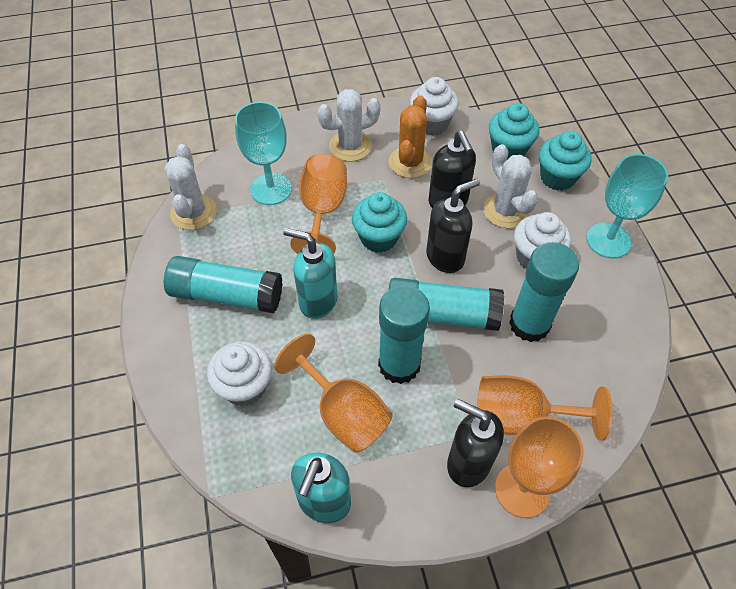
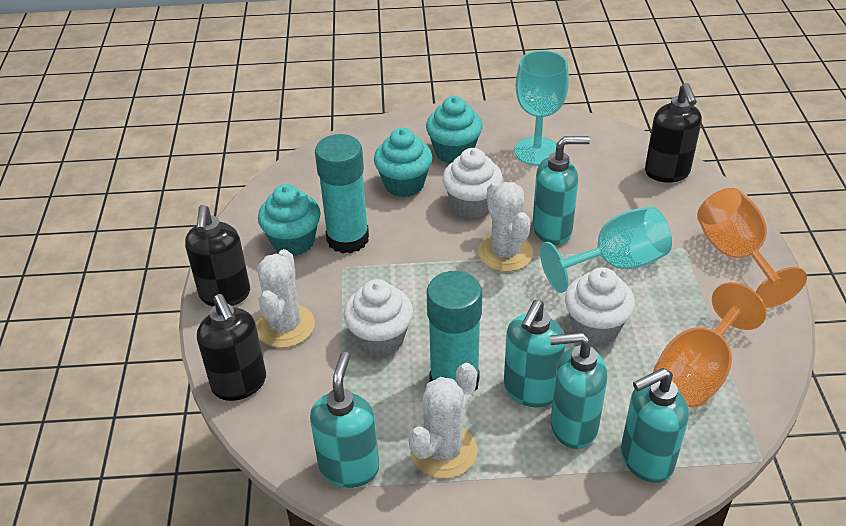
orange cactus: 1 -> 0
orange goblet: 4 -> 2
turquoise glue stick: 4 -> 2
turquoise soap dispenser: 2 -> 5

